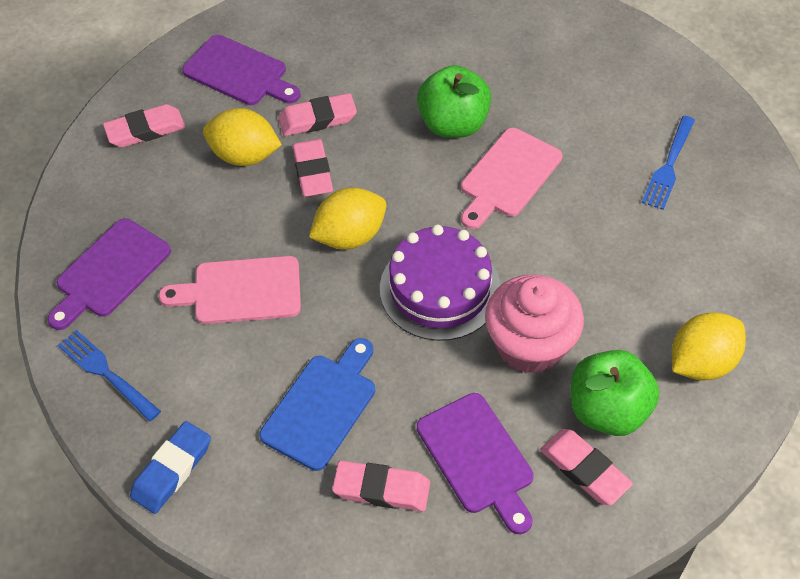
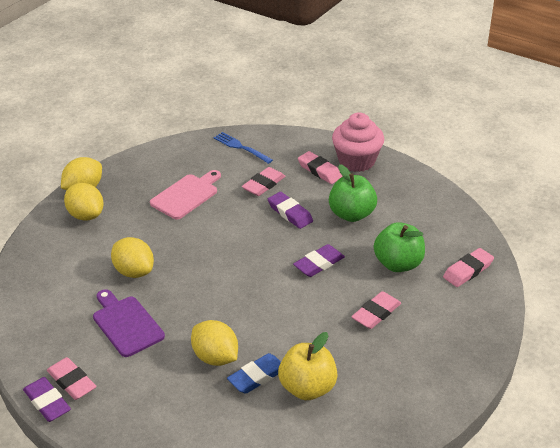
blue cutting board: 1 -> 0
blue fork: 2 -> 1
pink cutting board: 2 -> 1
purple cake: 1 -> 0
purple cutting board: 3 -> 1
purple eraser: 0 -> 3
yellow apple: 0 -> 1
yellow lemon: 3 -> 4

